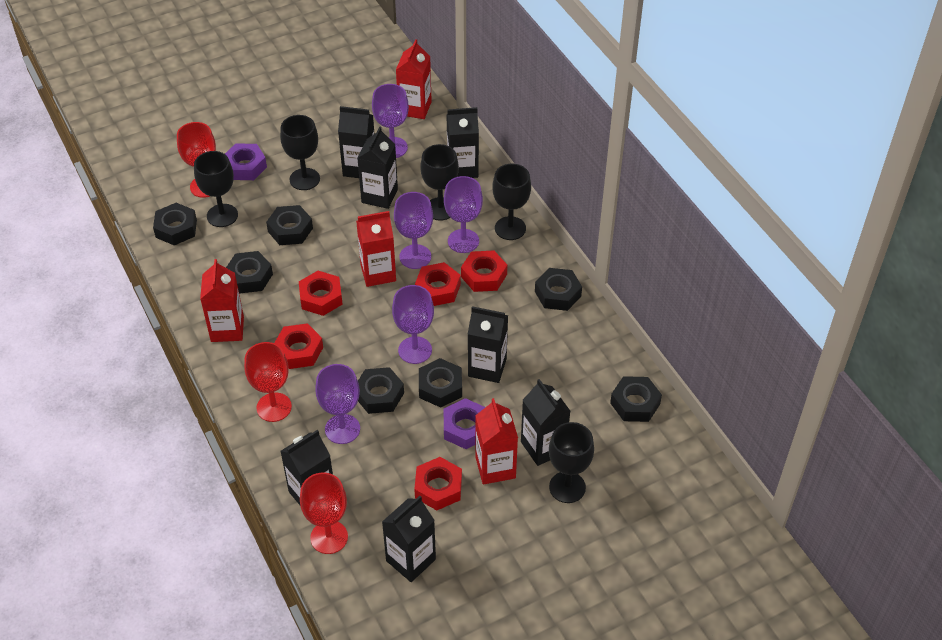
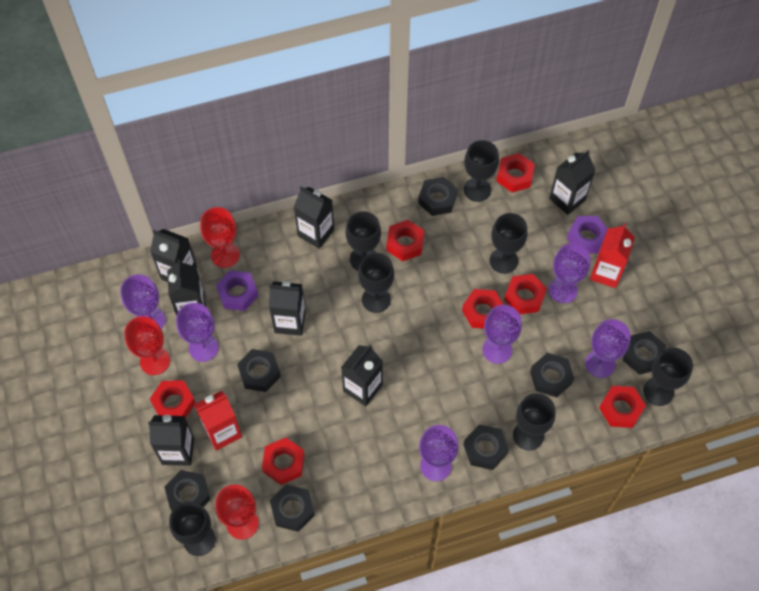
black goblet: 5 -> 7
purple goblet: 5 -> 6
red carton: 4 -> 2
red nut: 5 -> 7

